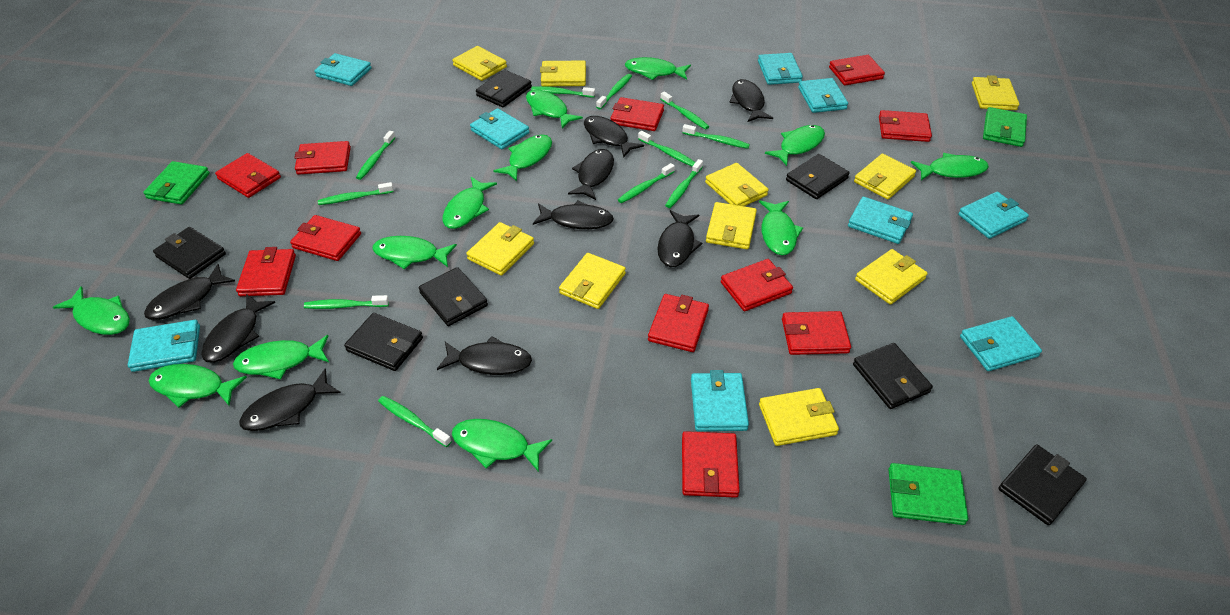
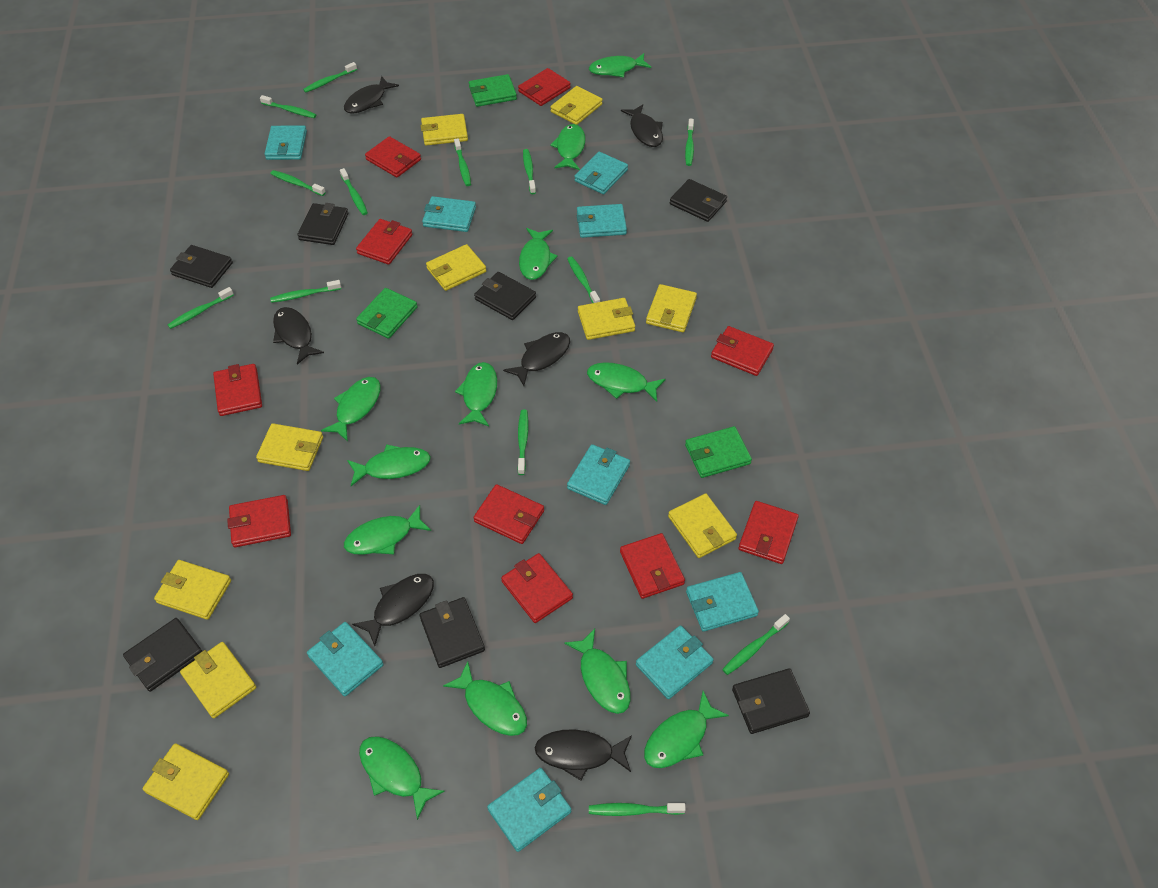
black fish: 9 -> 6
green toothbrush: 11 -> 13
red wallet: 11 -> 10

